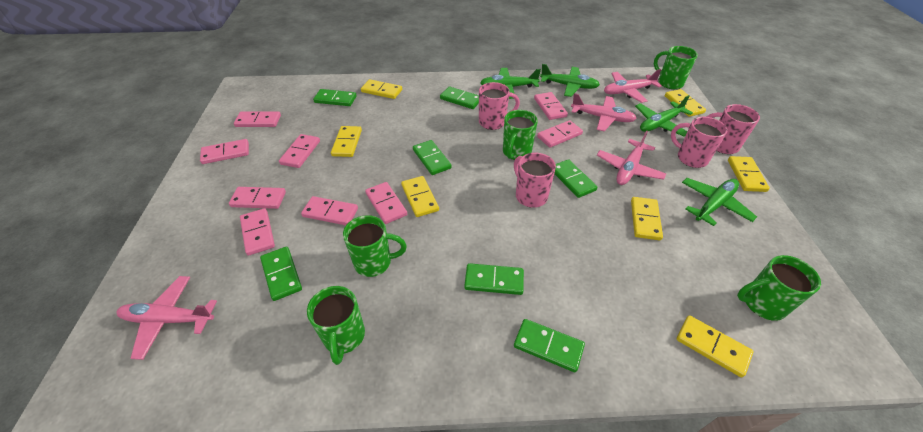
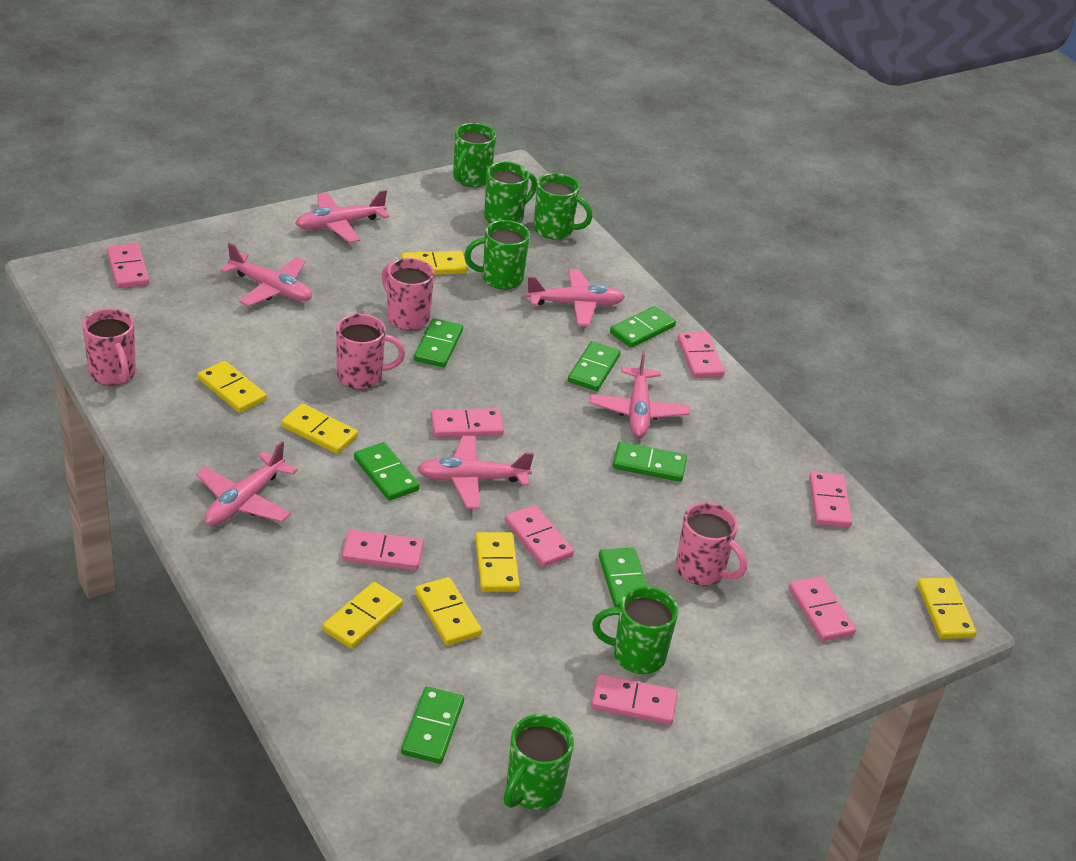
green mug: 5 -> 6
green plane: 4 -> 0
pink domino: 9 -> 8
pink plane: 4 -> 6

